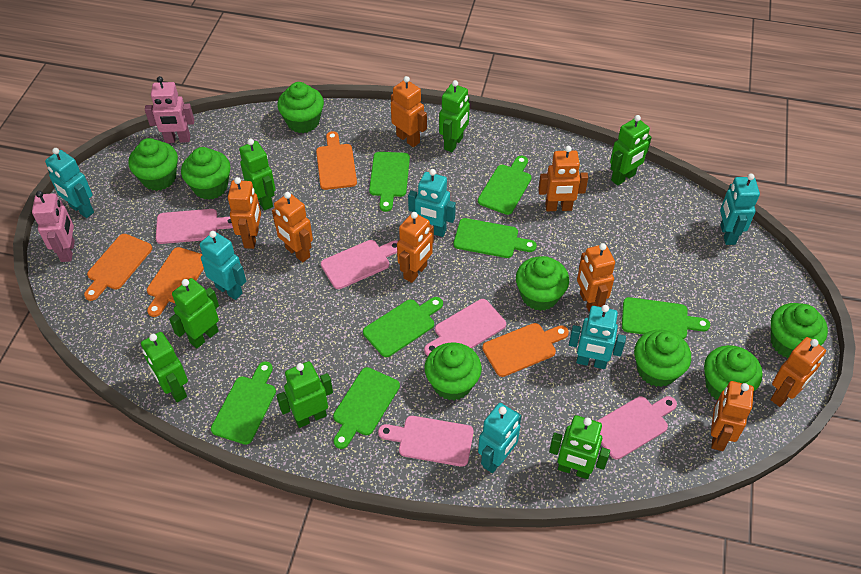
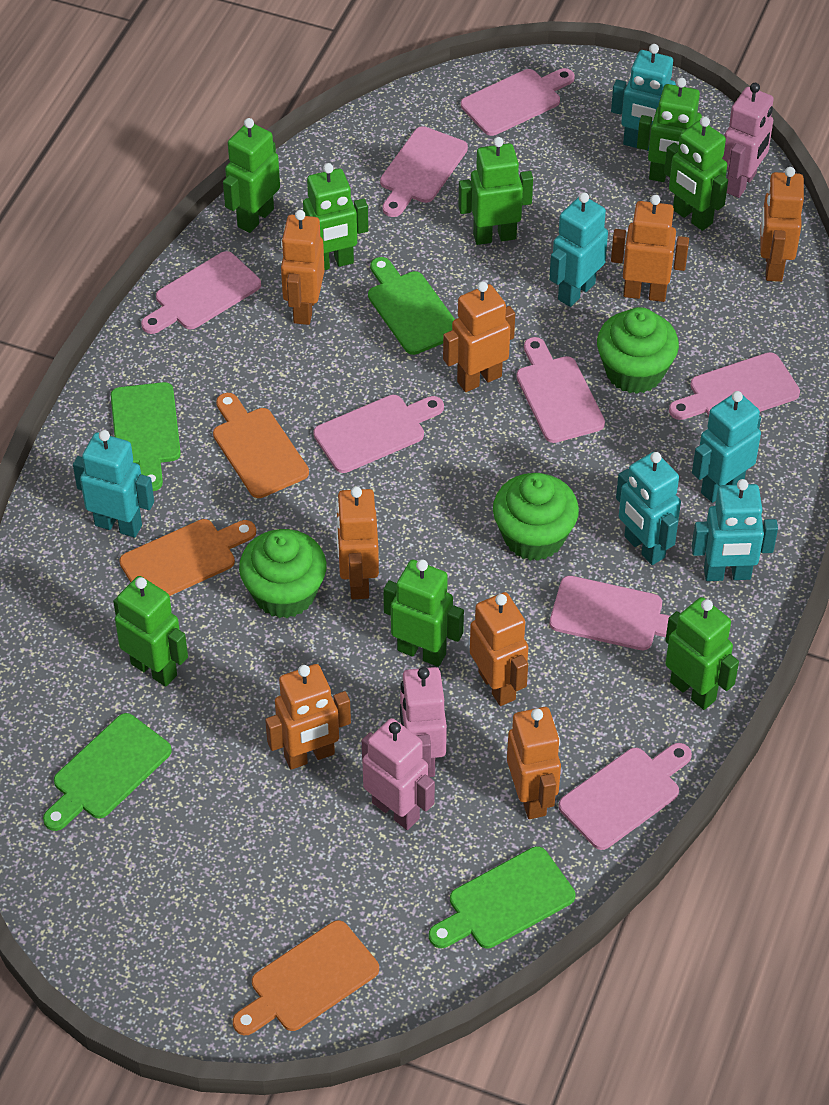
green cupcake: 8 -> 3
green cutting board: 7 -> 4
green robot: 7 -> 8
orange cutting board: 4 -> 3
pink cutting board: 5 -> 8
pink robot: 2 -> 3

